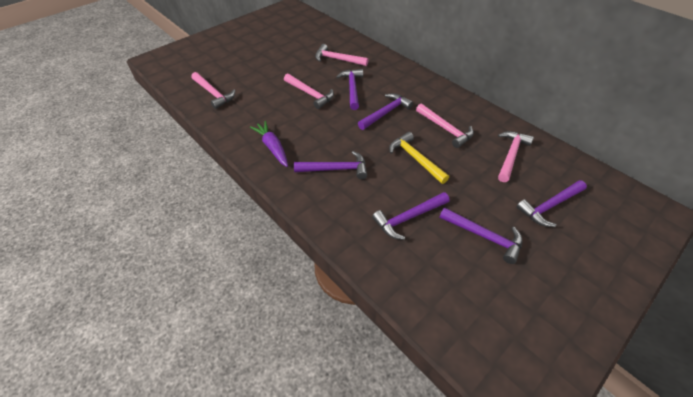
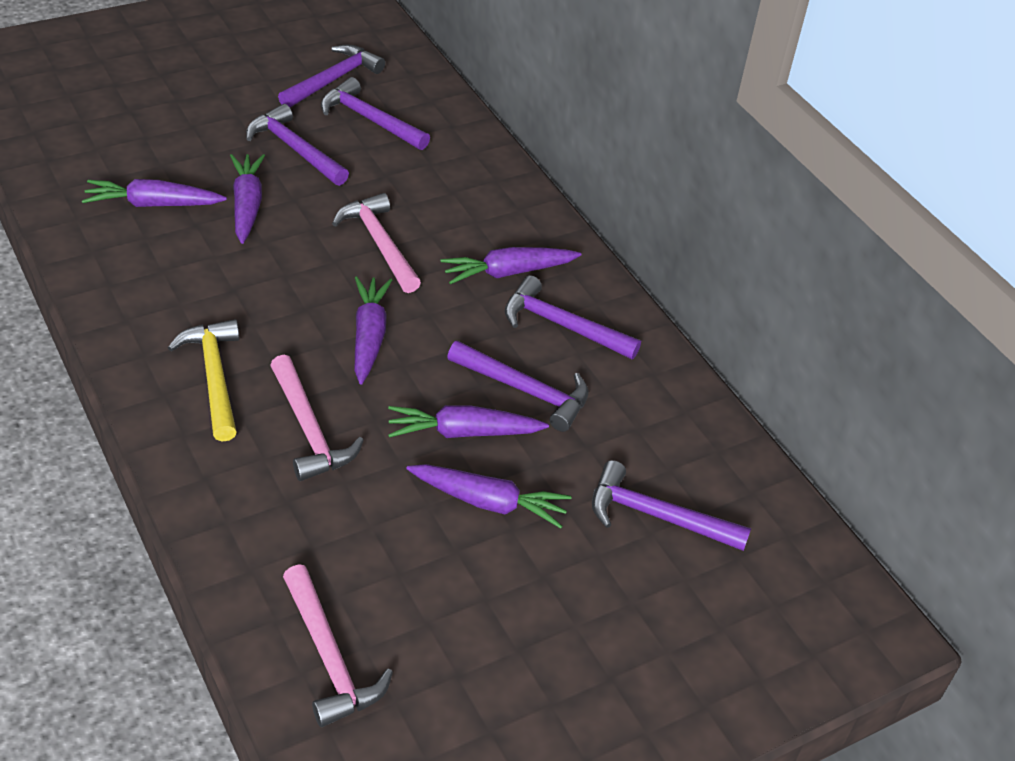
pink hammer: 5 -> 3
purple carrot: 1 -> 6

